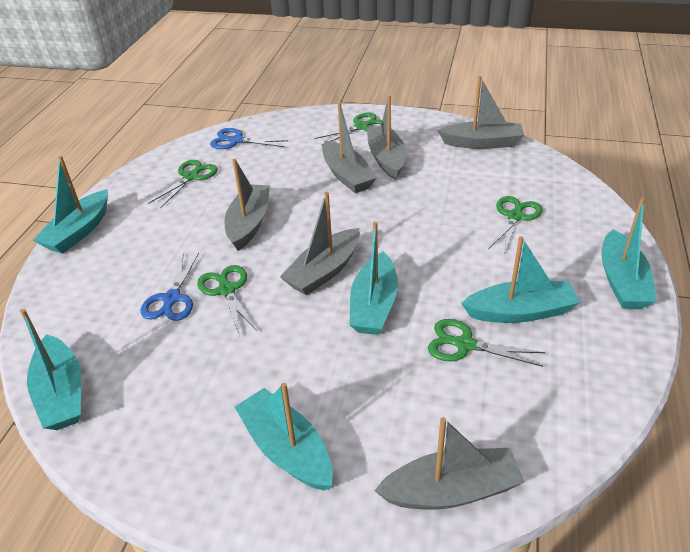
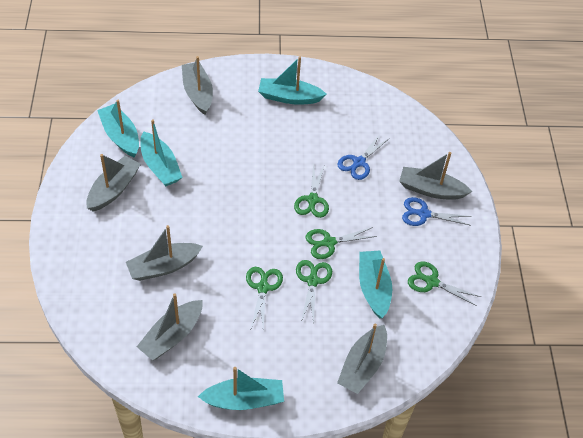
turquoise boat: 6 -> 5

